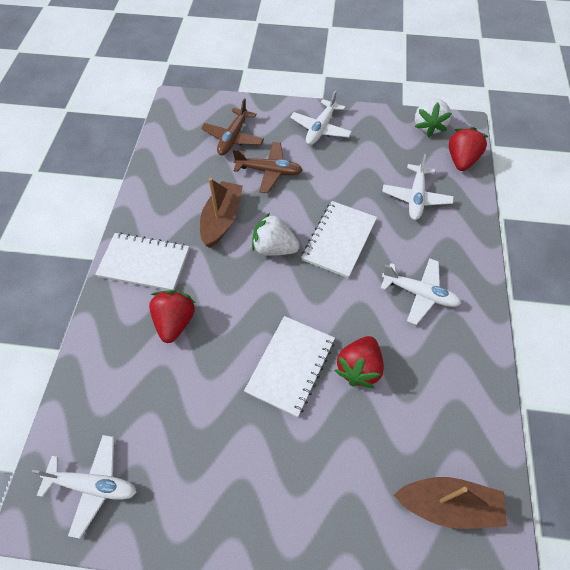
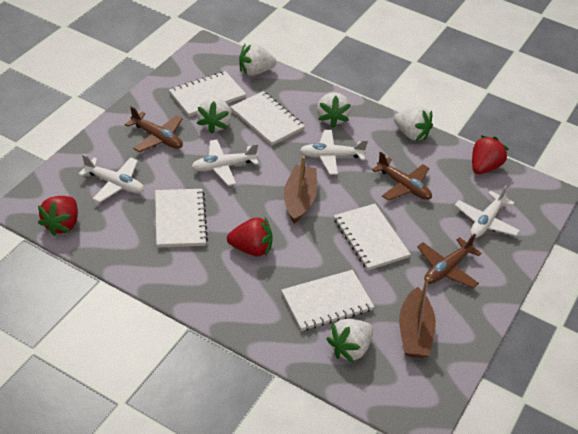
brown plane: 2 -> 3
white notebook: 3 -> 5
white strawberry: 2 -> 5

